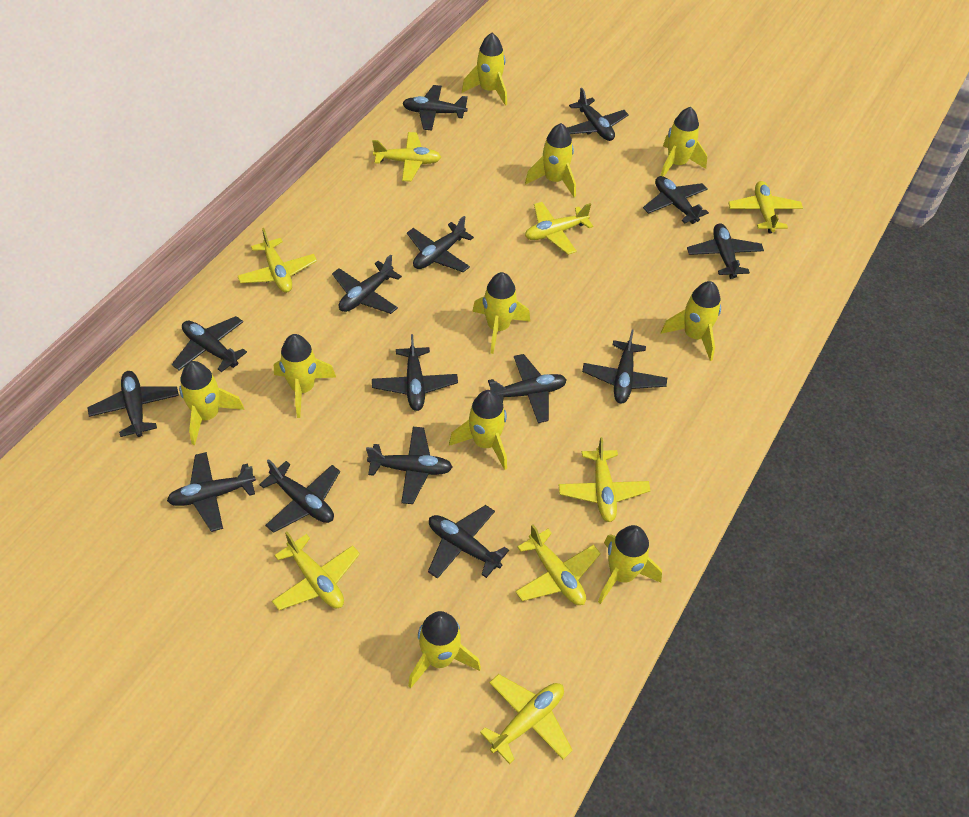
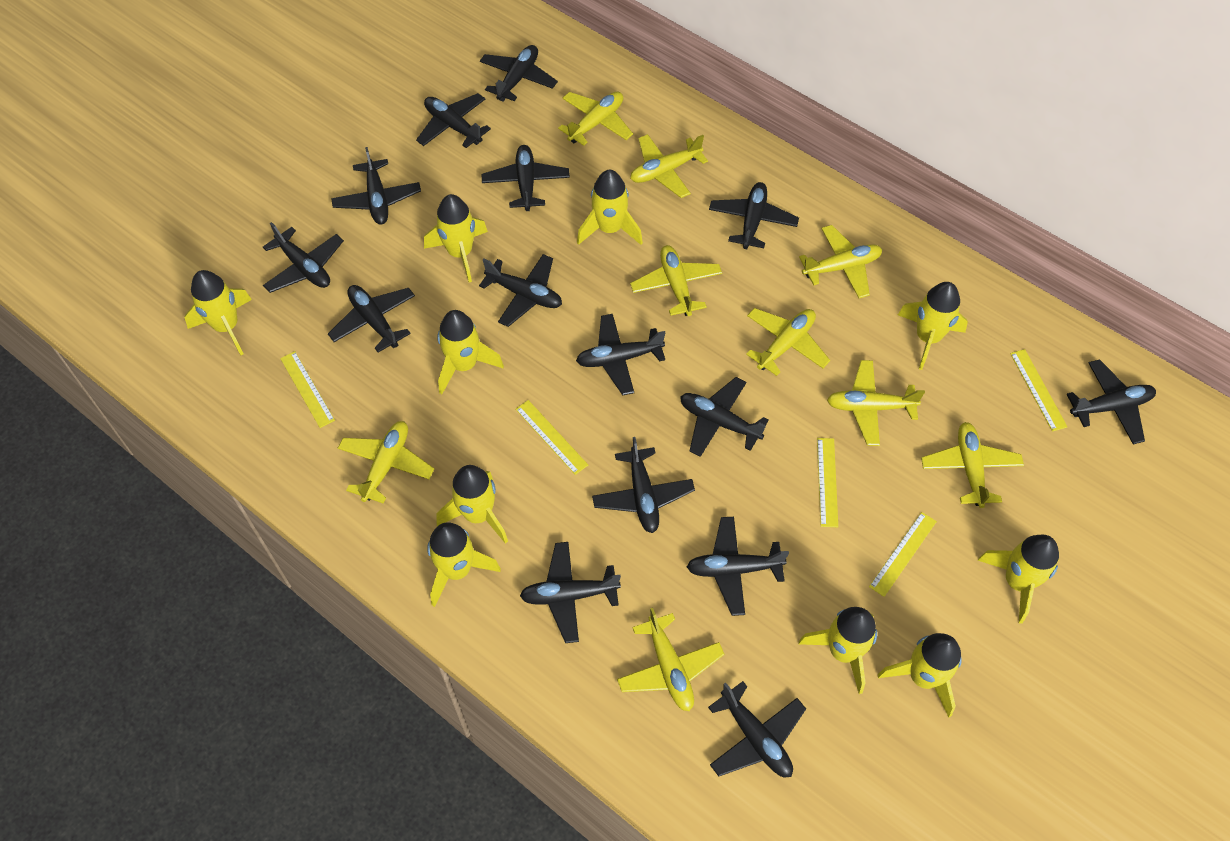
yellow plane: 8 -> 9
yellow ruler: 0 -> 5

